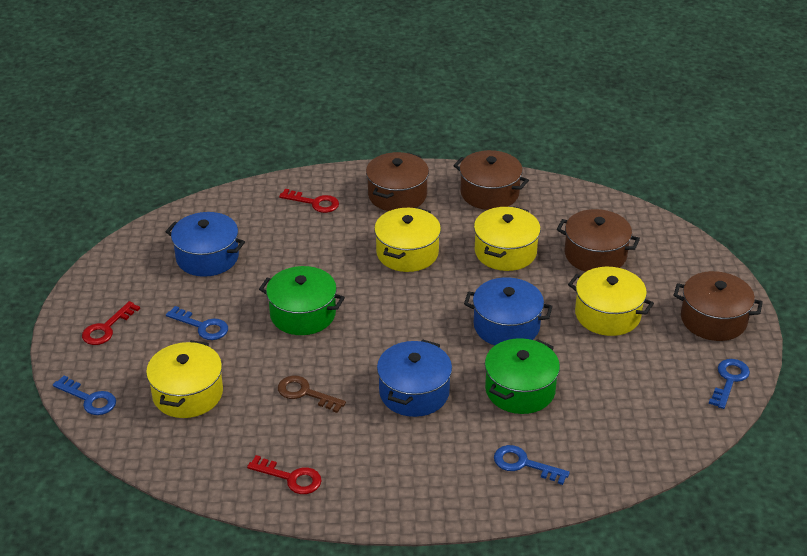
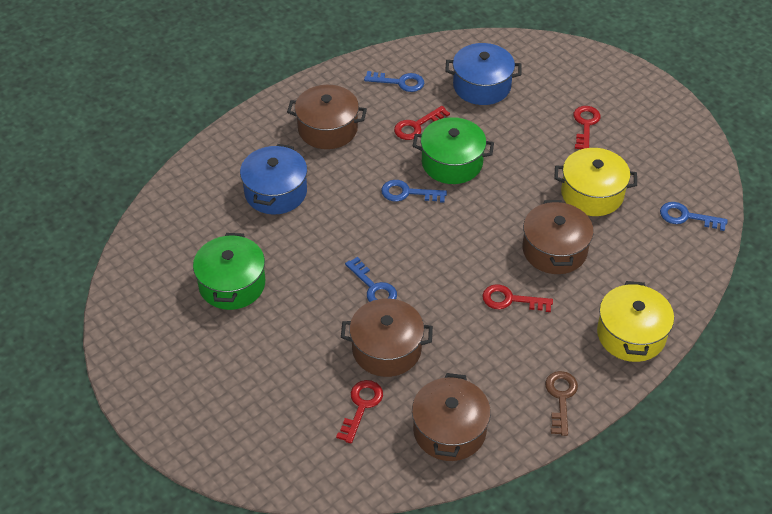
blue pot: 3 -> 2
red key: 3 -> 4
yellow pot: 4 -> 2

